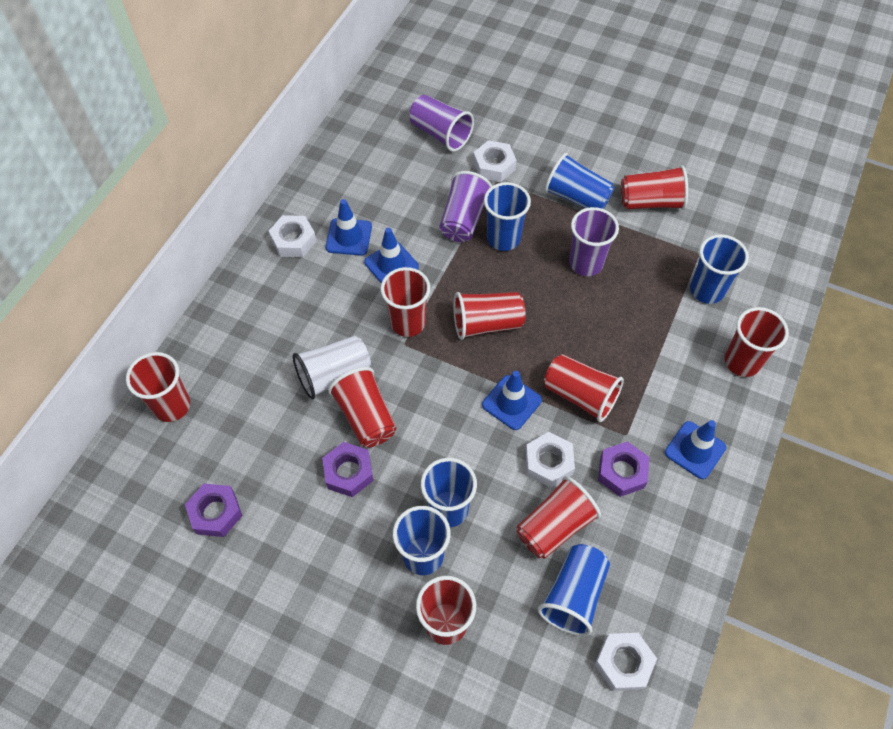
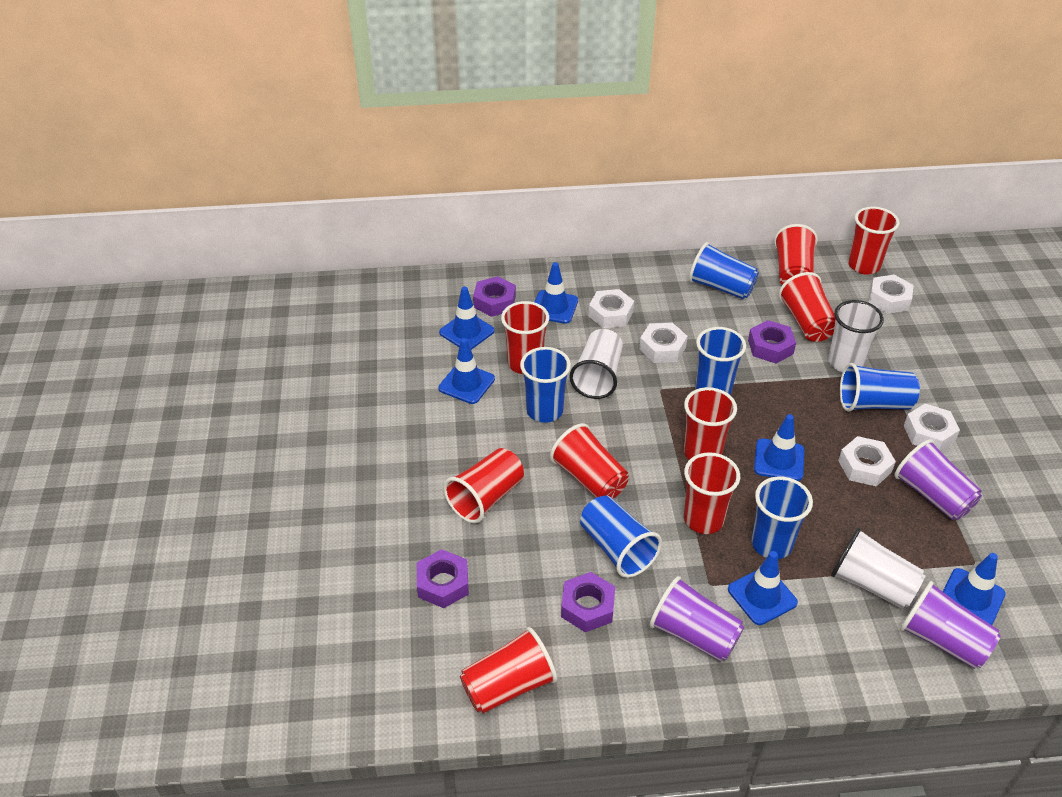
blue traffic cone: 4 -> 6
purple nut: 3 -> 4
white cup: 1 -> 3
white nut: 4 -> 5

